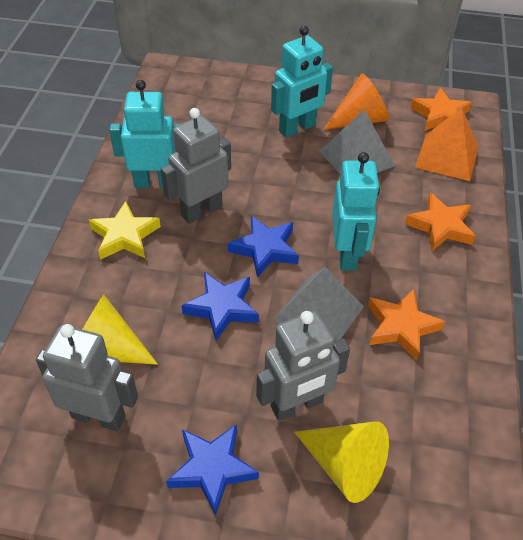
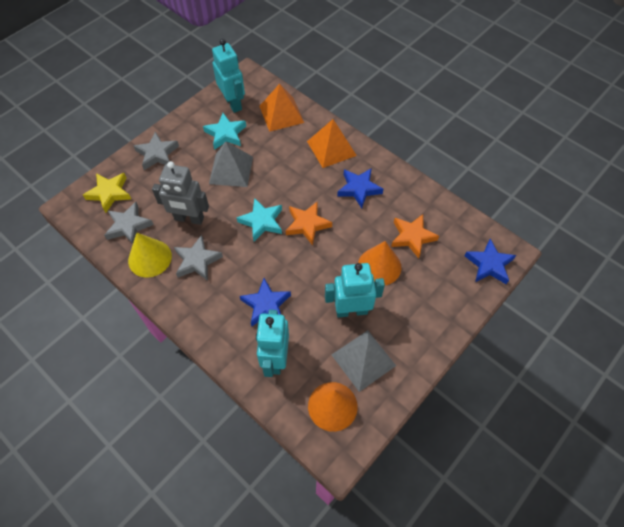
grey robot: 3 -> 1
grey star: 0 -> 3
orange cone: 1 -> 2
orange pyramid: 1 -> 2
orange star: 3 -> 2
turquoise star: 0 -> 2
yellow cone: 2 -> 1

